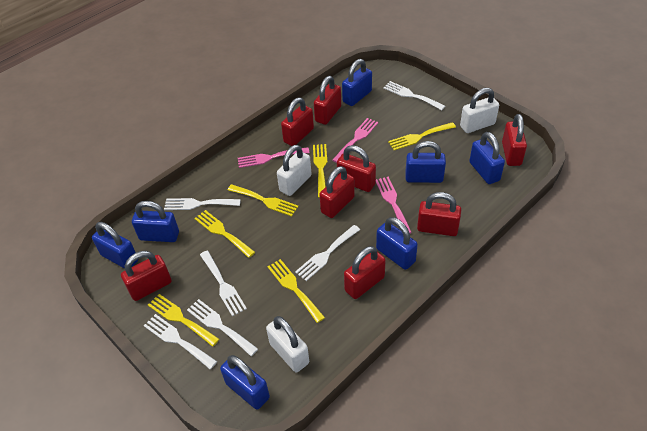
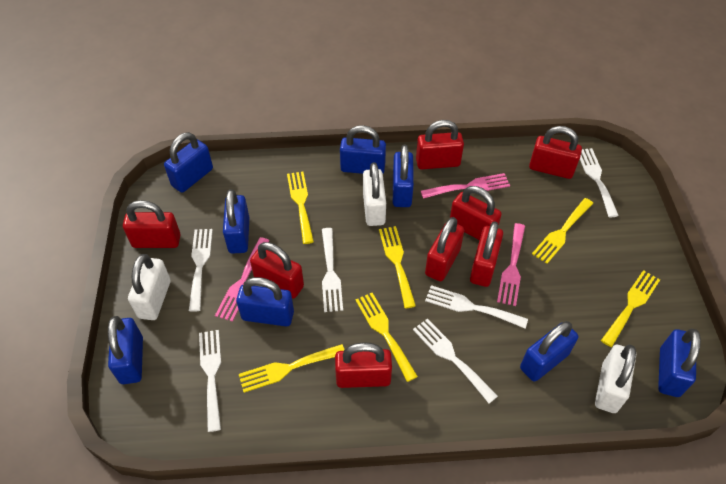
blue padlock: 7 -> 8

